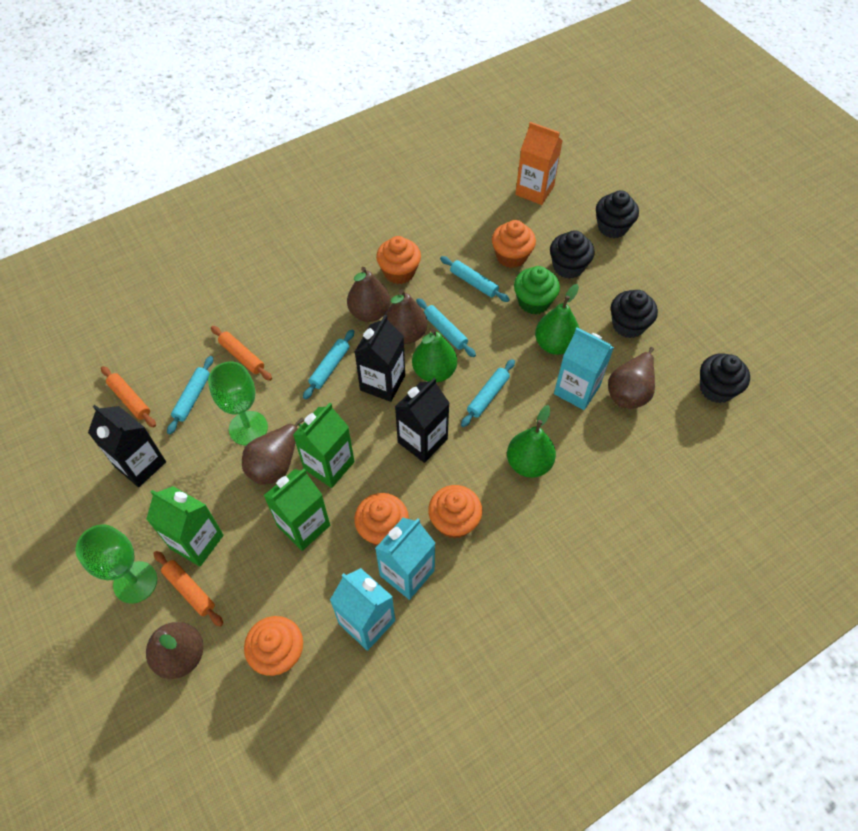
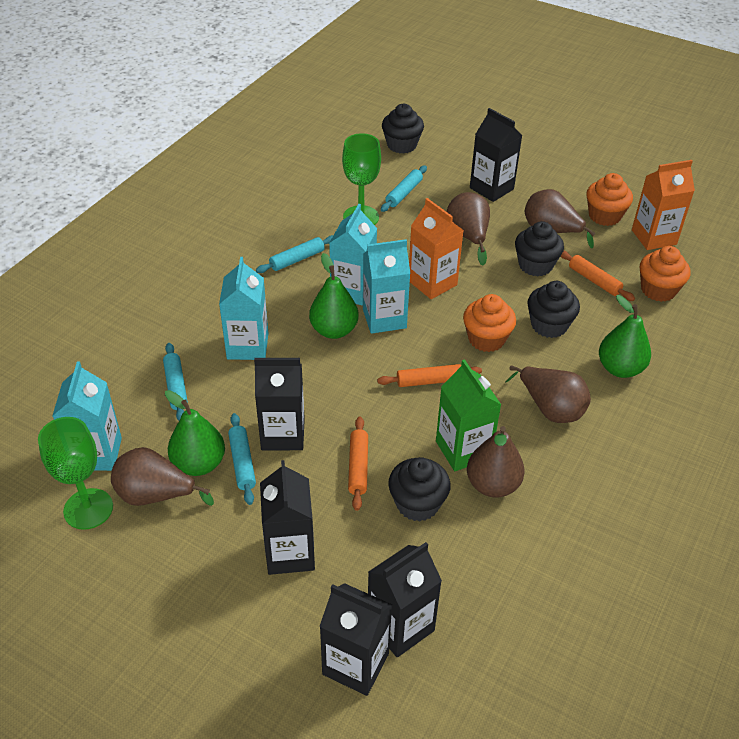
black carton: 3 -> 5
green carton: 3 -> 1
green cupcake: 1 -> 0
orange carton: 1 -> 2
orange cupcake: 5 -> 3
turquoise carton: 3 -> 4
turquoise rolling pin: 5 -> 4

